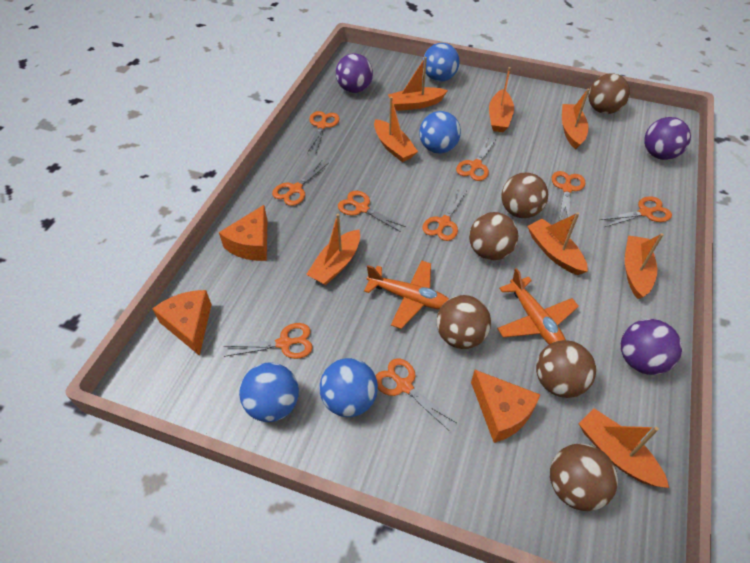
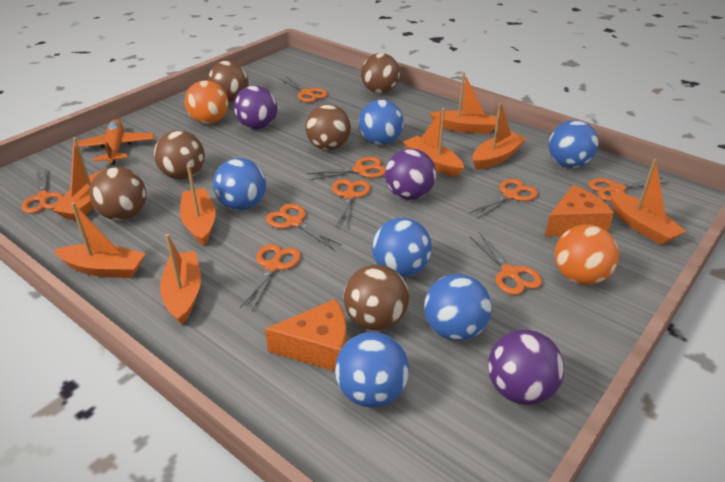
blue ball: 4 -> 6
orange ball: 0 -> 2
orange cheese: 3 -> 2
orange plane: 2 -> 1

